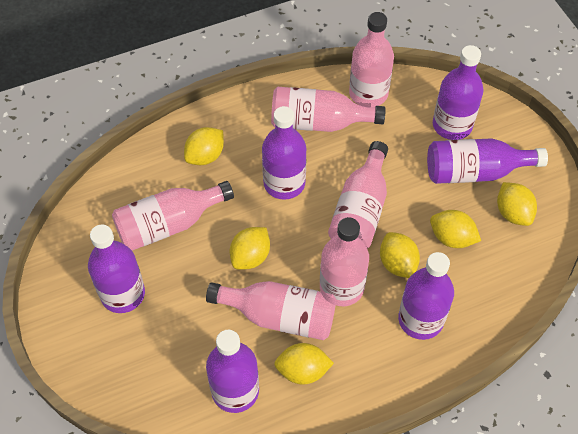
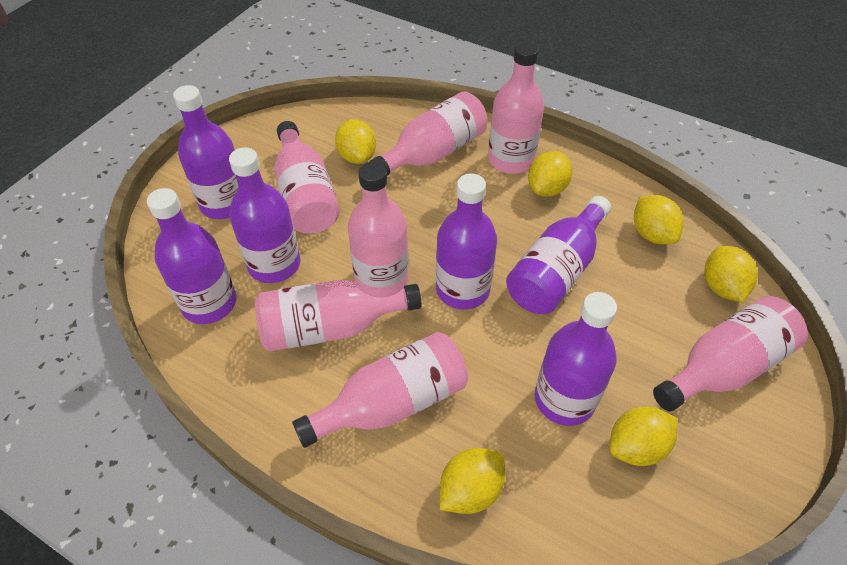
pink bottle: 6 -> 7

